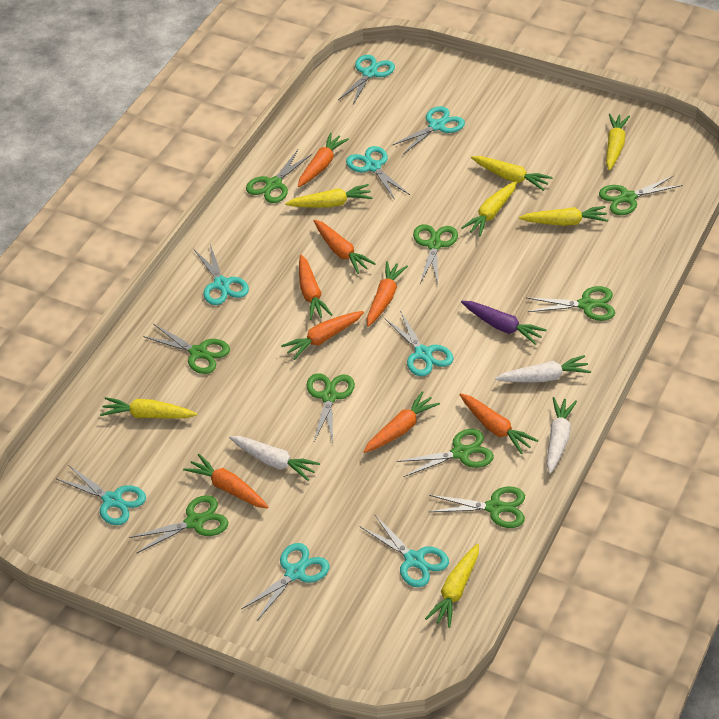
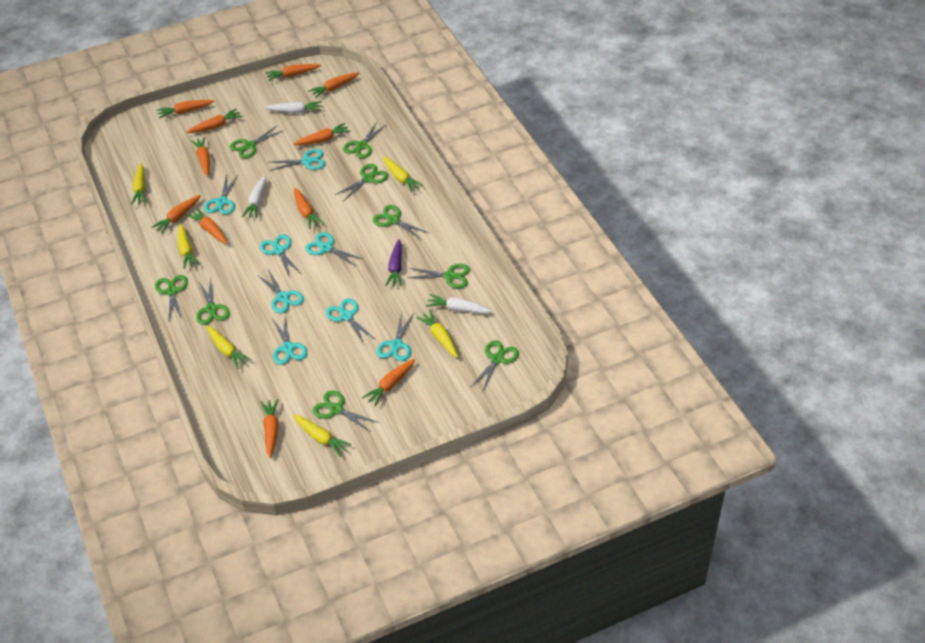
orange carrot: 8 -> 11
yellow carrot: 7 -> 6

